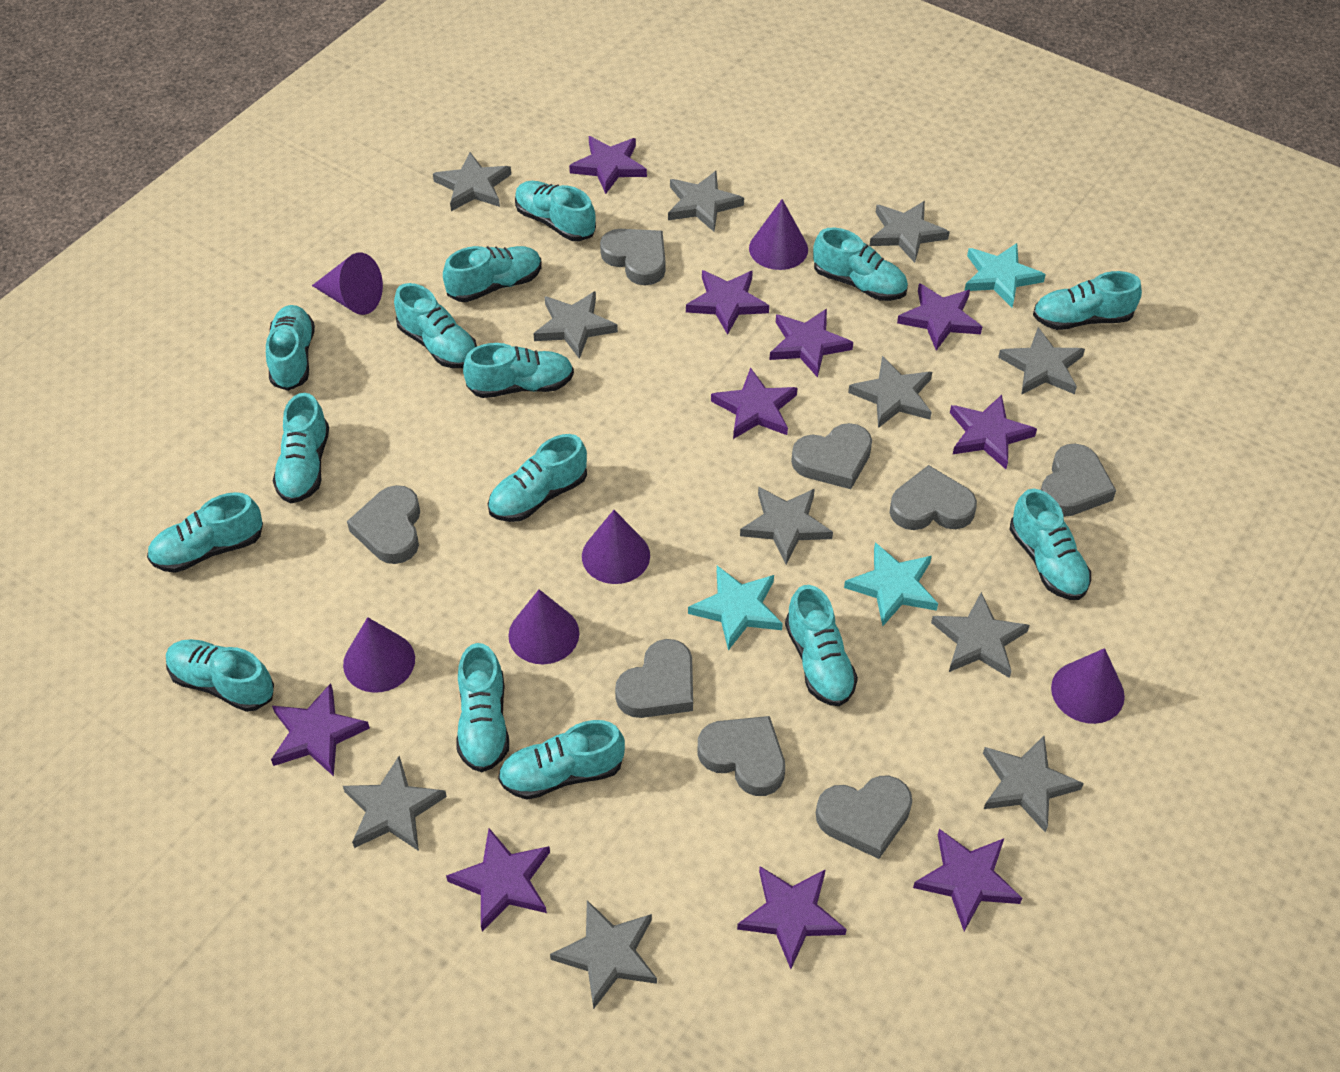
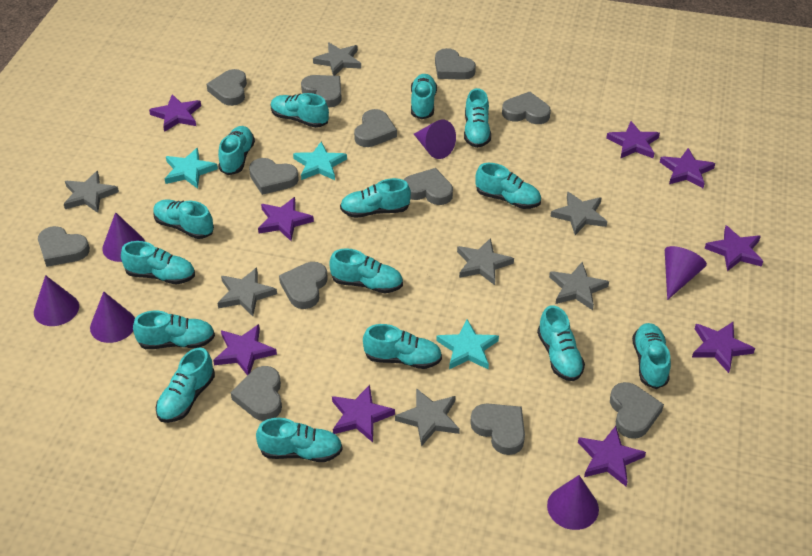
grey heart: 8 -> 12
grey star: 11 -> 7
purple star: 10 -> 9

